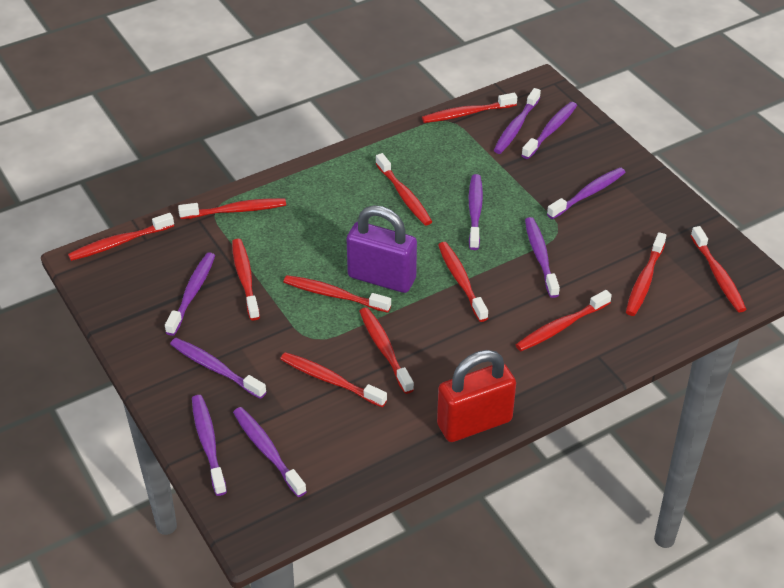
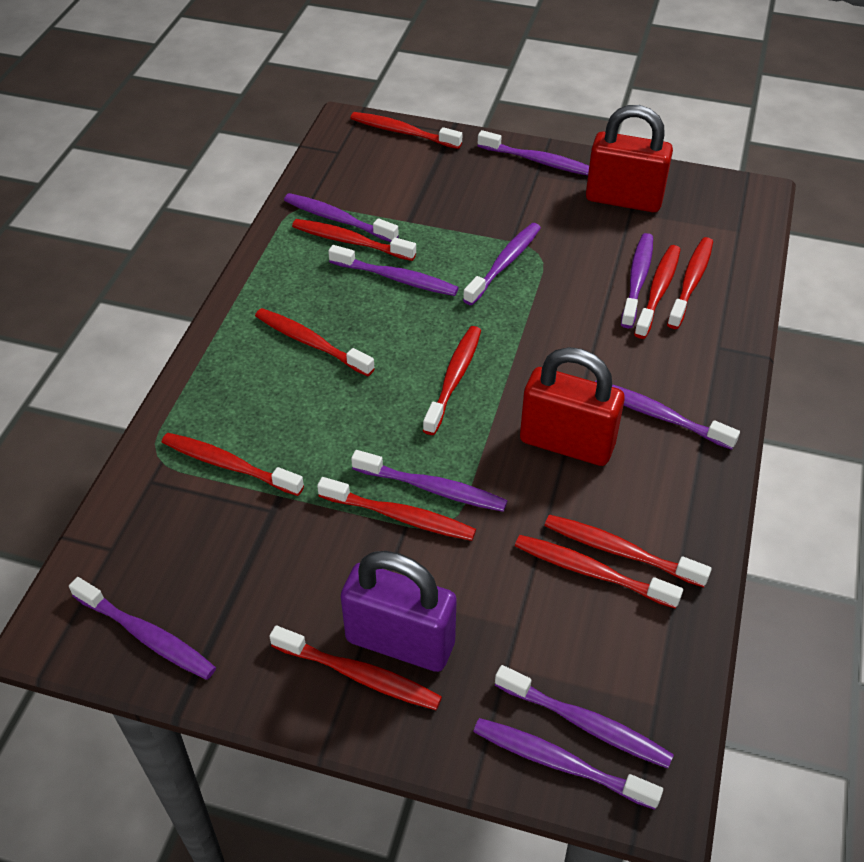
purple toothbrush: 9 -> 10
red padlock: 1 -> 2
red toothbrush: 12 -> 11

